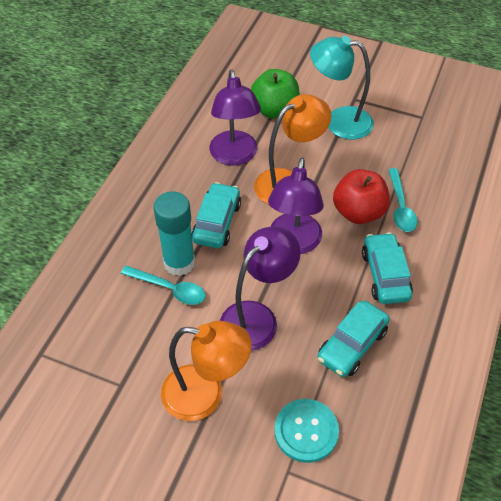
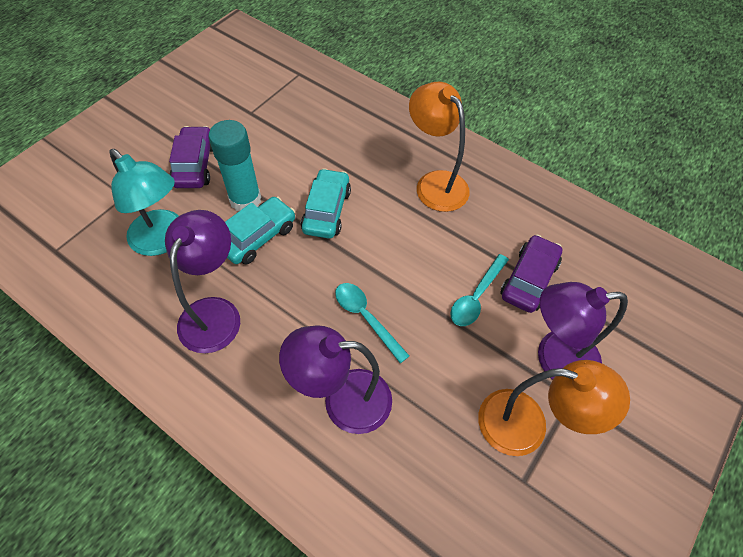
green apple: 1 -> 0
purple car: 0 -> 2
red apple: 1 -> 0
turquoise button: 1 -> 0
turquoise car: 3 -> 2

